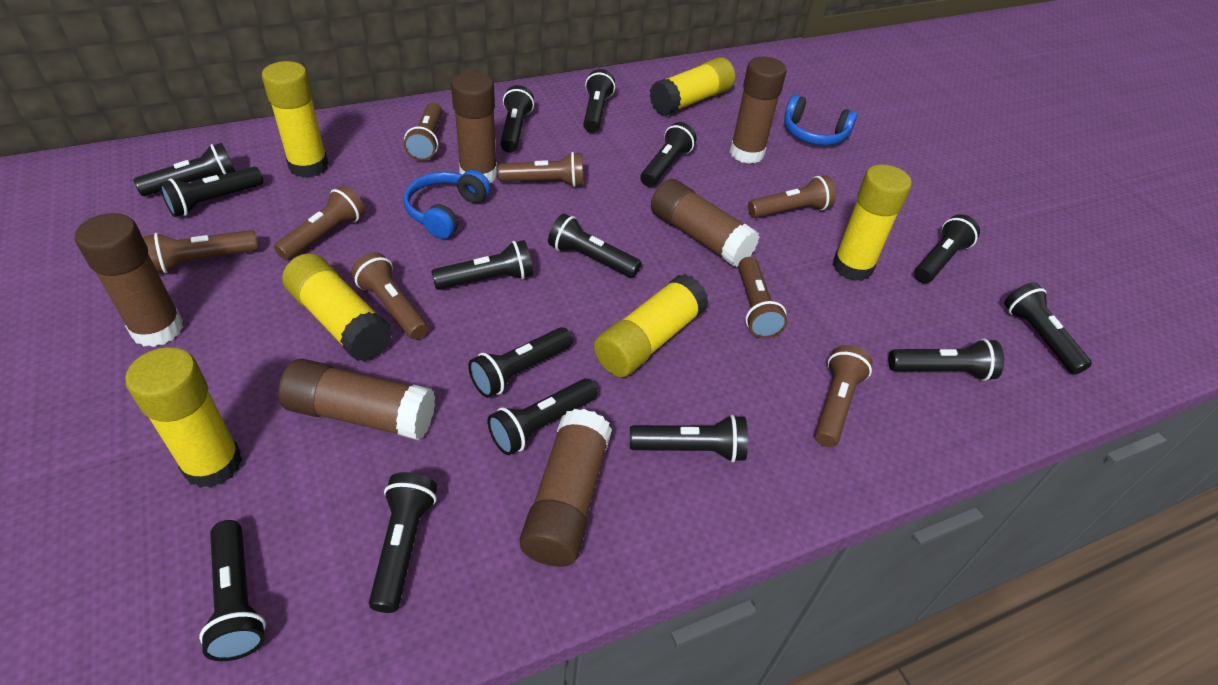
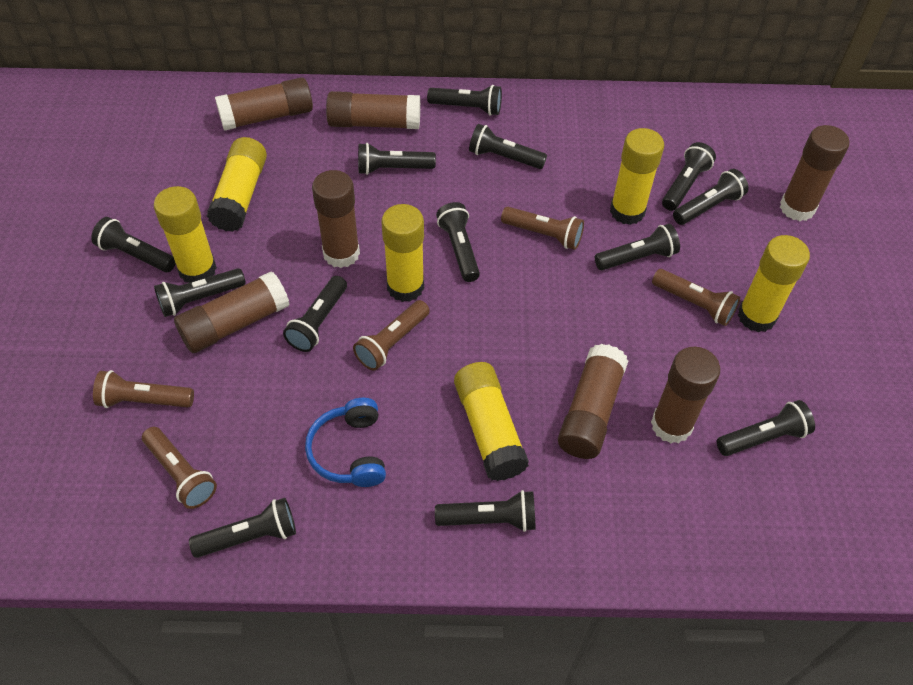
black flashlight: 15 -> 13
blue headphones: 2 -> 1
brown flashlight: 8 -> 5
brown glue stick: 6 -> 7

